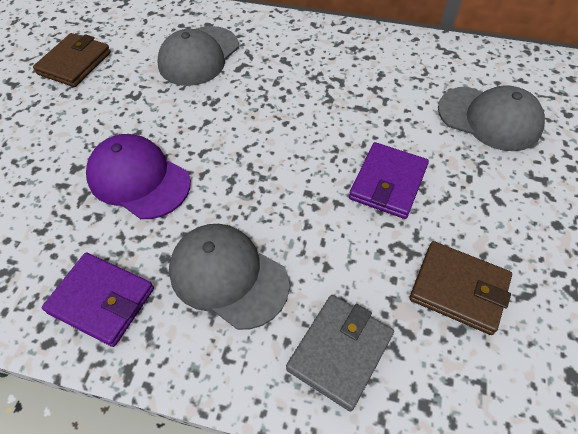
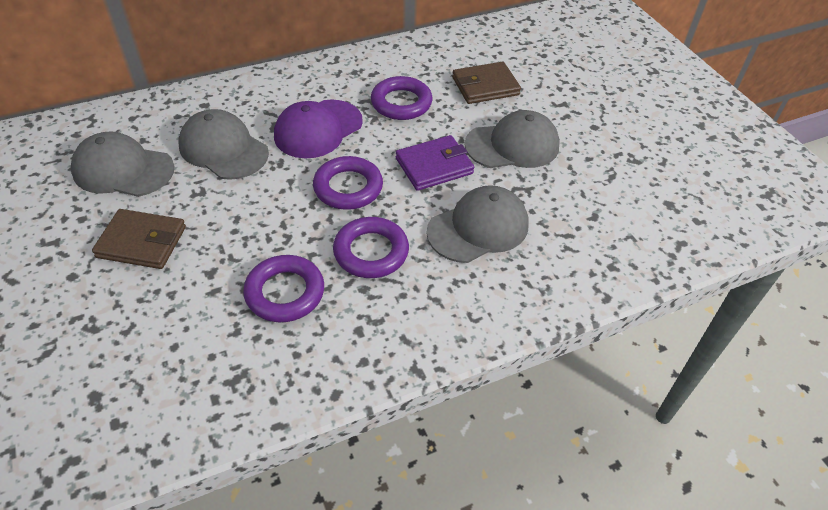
grey cap: 3 -> 4
grey wallet: 1 -> 0
purple ring: 0 -> 4
purple wallet: 2 -> 1

